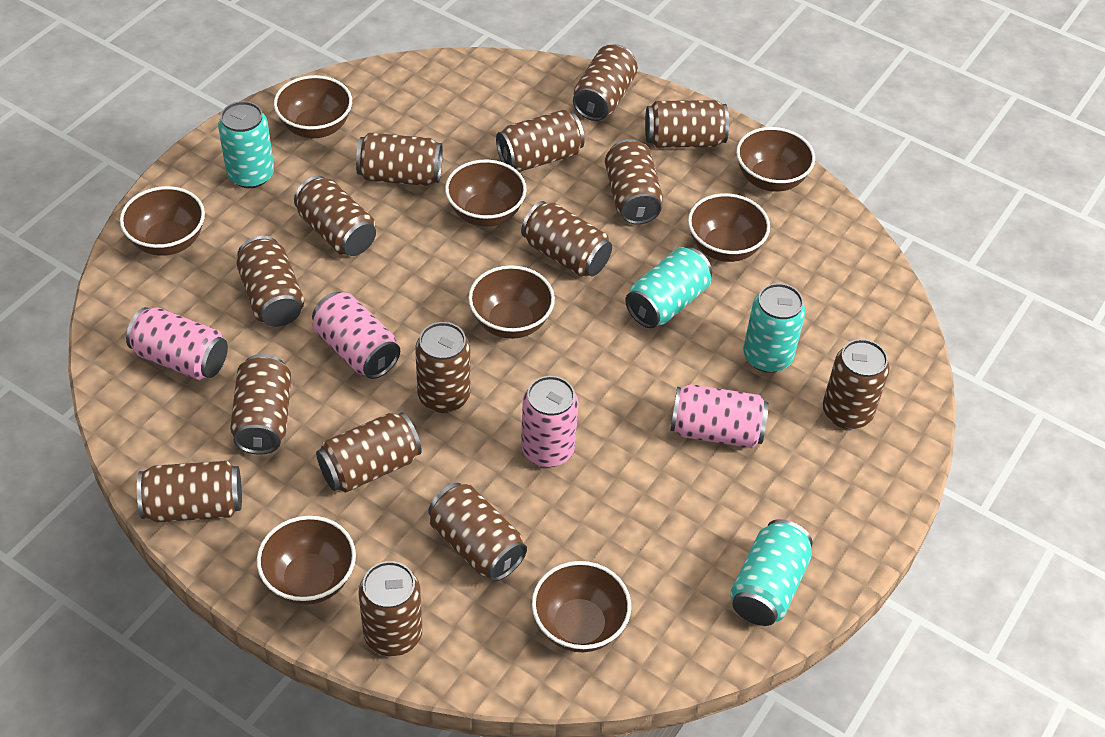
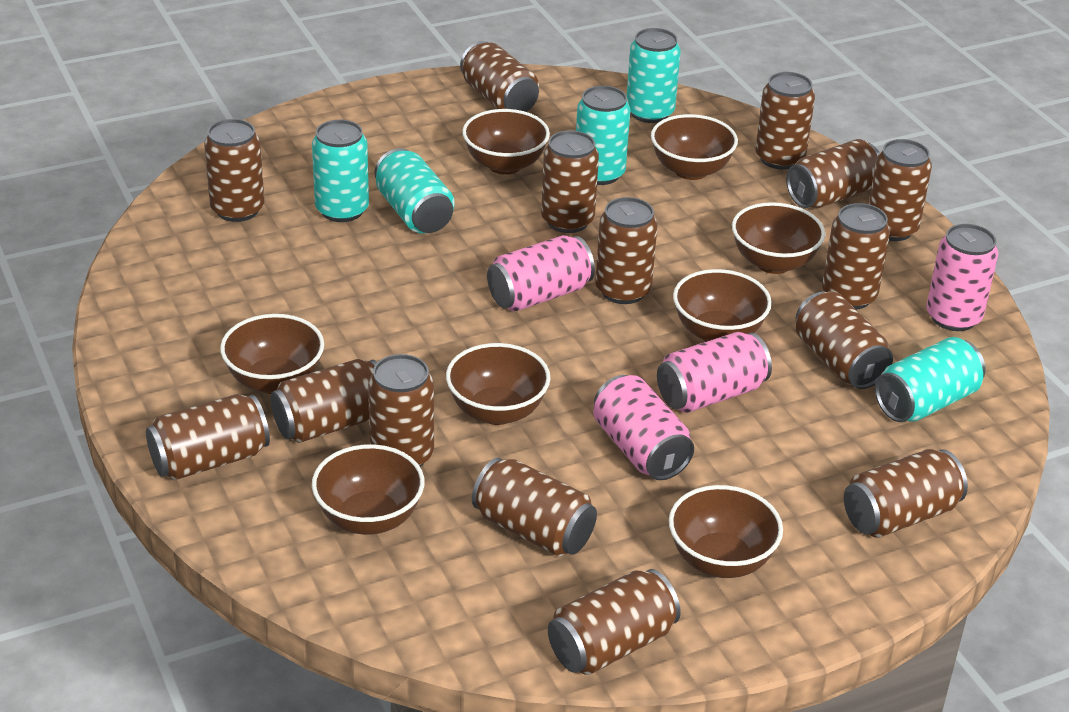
turquoise can: 4 -> 5

